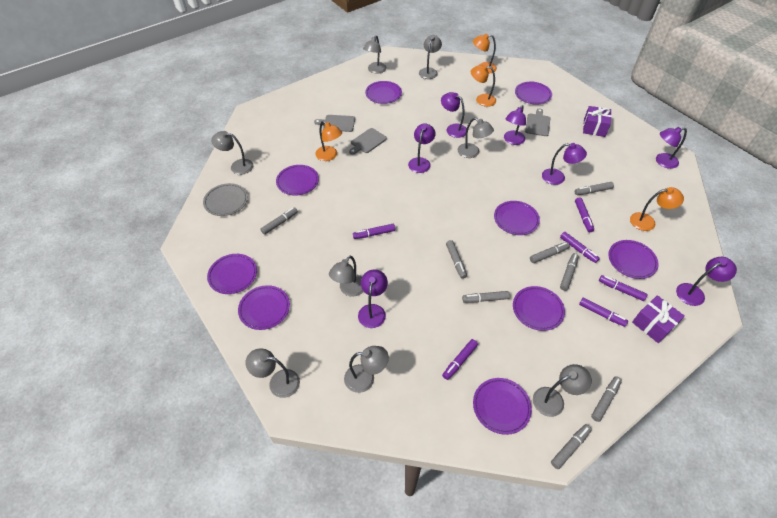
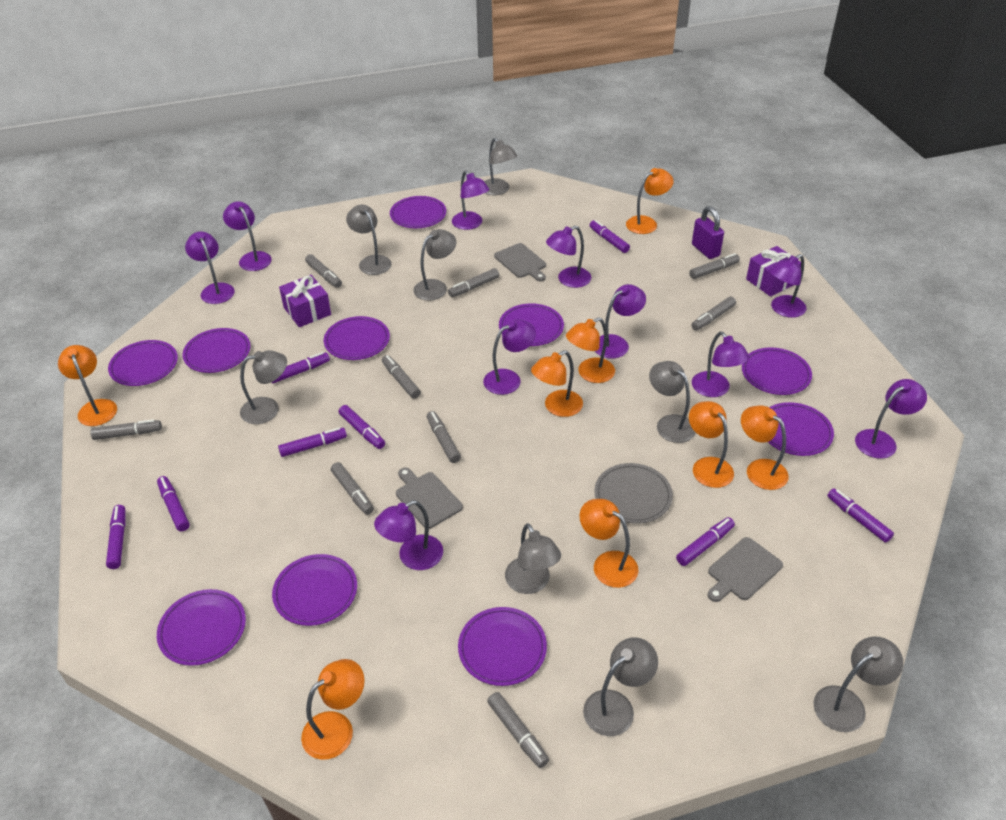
grey marker: 8 -> 9
orange lamp: 4 -> 8
purple lamp: 7 -> 10
purple marker: 6 -> 8
purple padlock: 0 -> 1
purple plate: 9 -> 10

